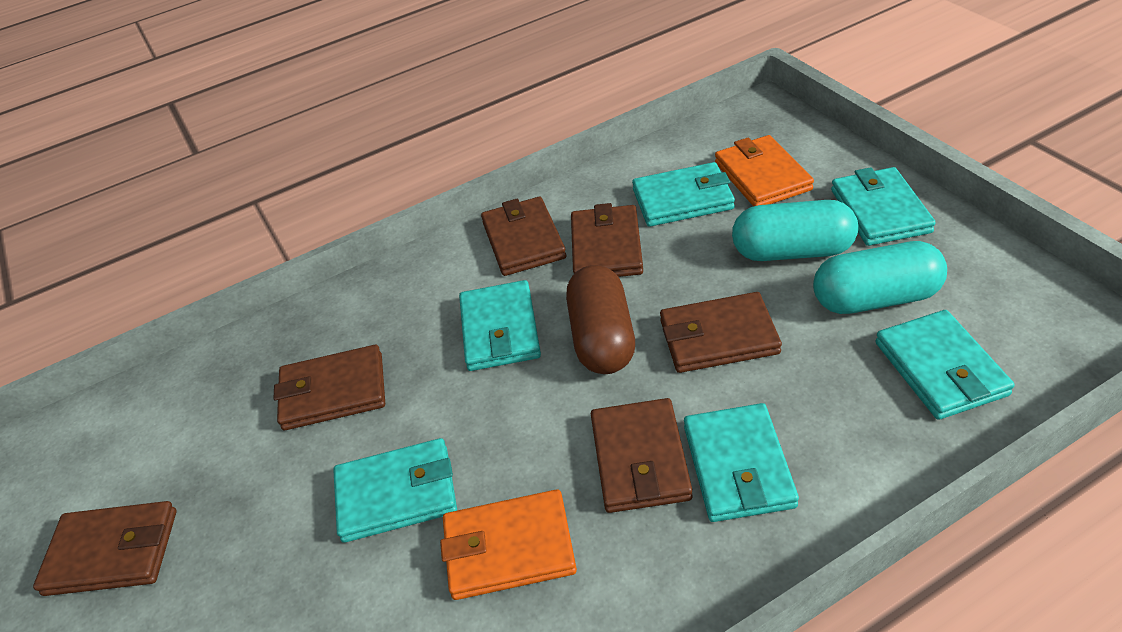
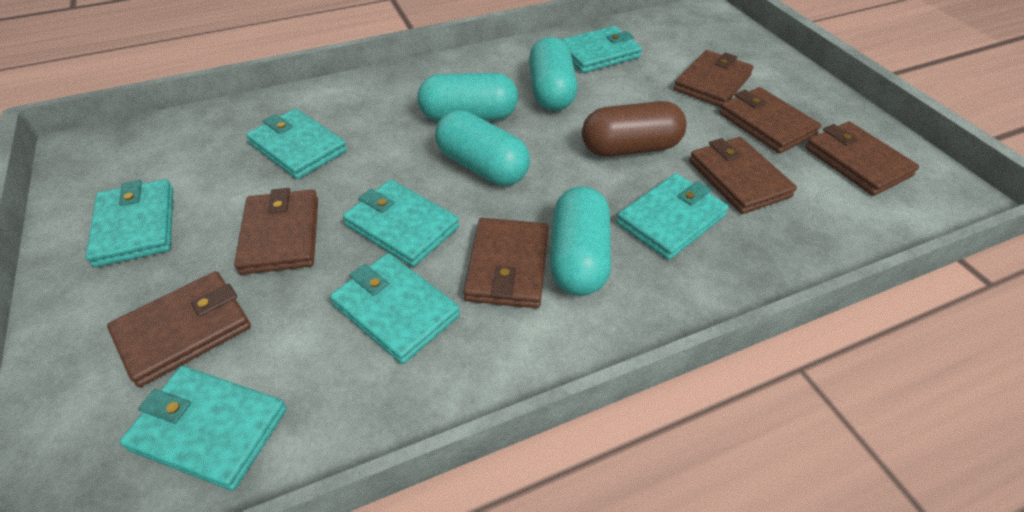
brown wallet: 6 -> 7
orange wallet: 2 -> 0
turquoise capsule: 2 -> 4
turquoise wallet: 6 -> 7

